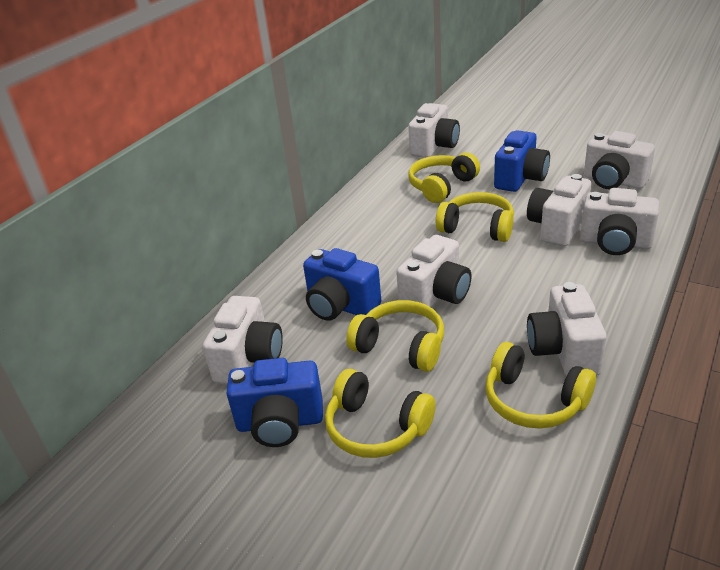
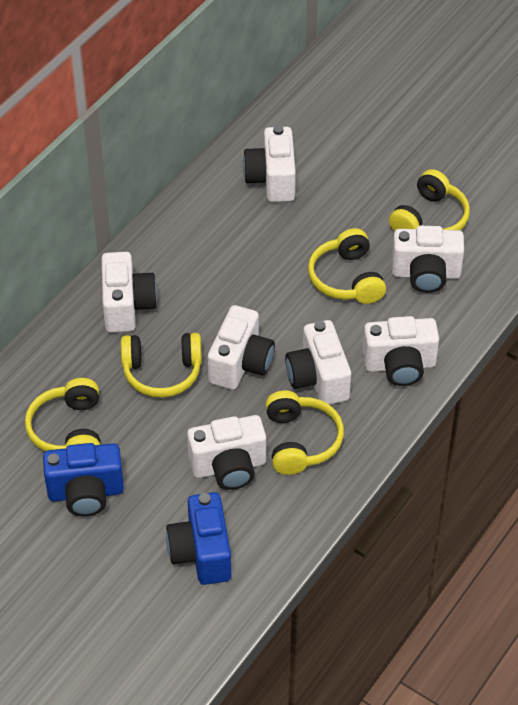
blue camera: 3 -> 2

